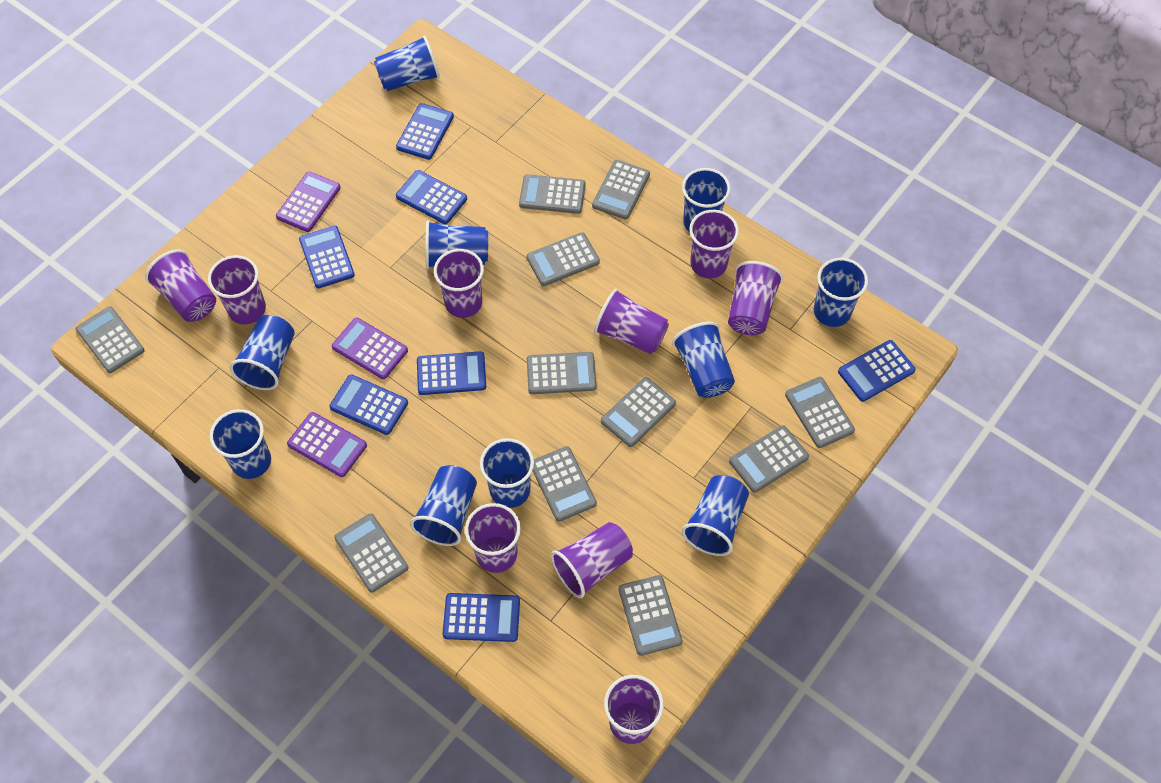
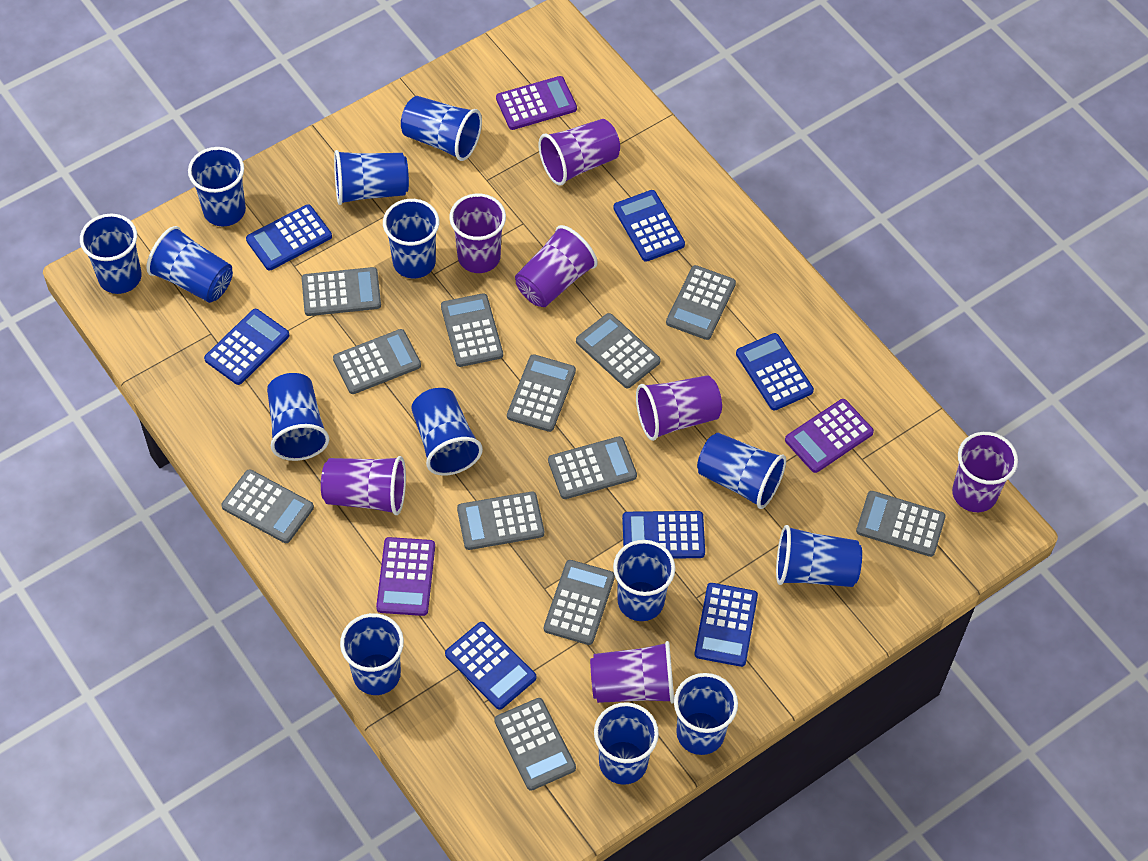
blue cup: 10 -> 14
grey calculator: 11 -> 12
purple cup: 9 -> 7

